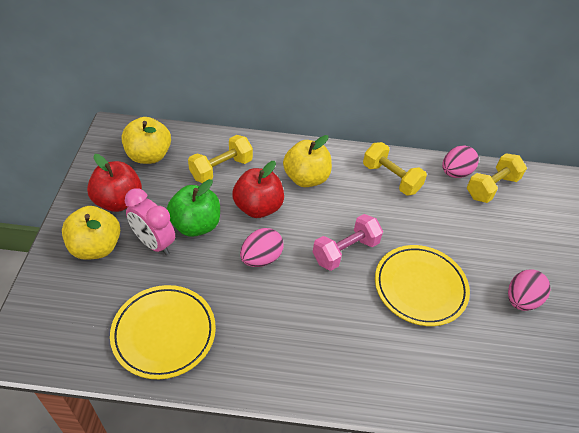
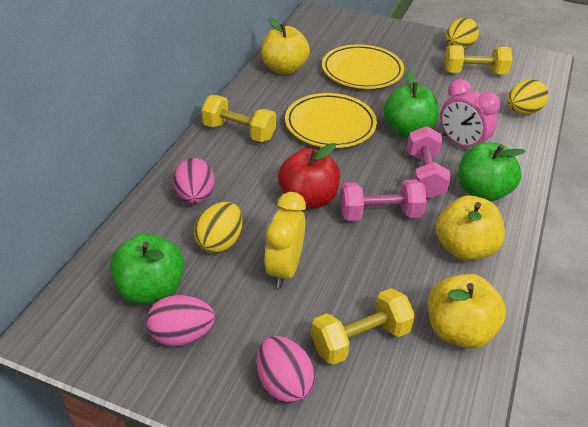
green apple: 1 -> 3
pink dumbbell: 1 -> 2
red apple: 2 -> 1
yellow clock: 0 -> 1
yellow egg: 0 -> 3

